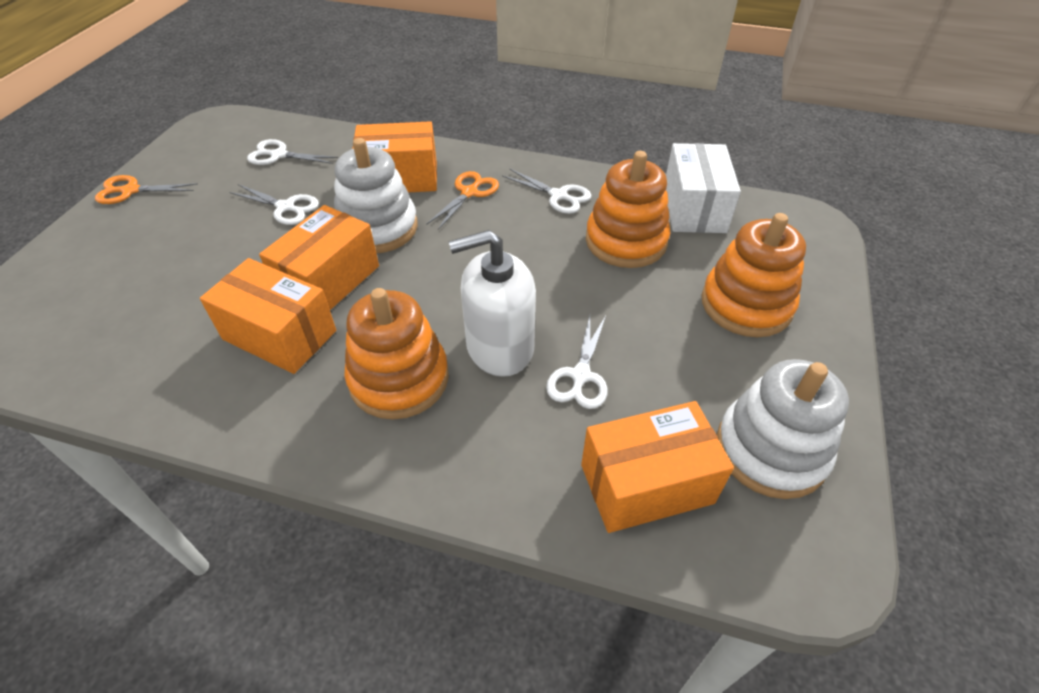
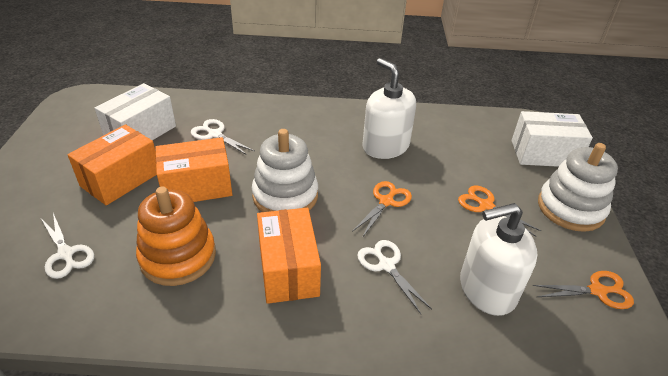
orange box: 4 -> 3
orange scissors: 2 -> 3
orange stacking toy: 3 -> 1
white box: 1 -> 2
white scissors: 4 -> 3
white soap dispenser: 1 -> 2

